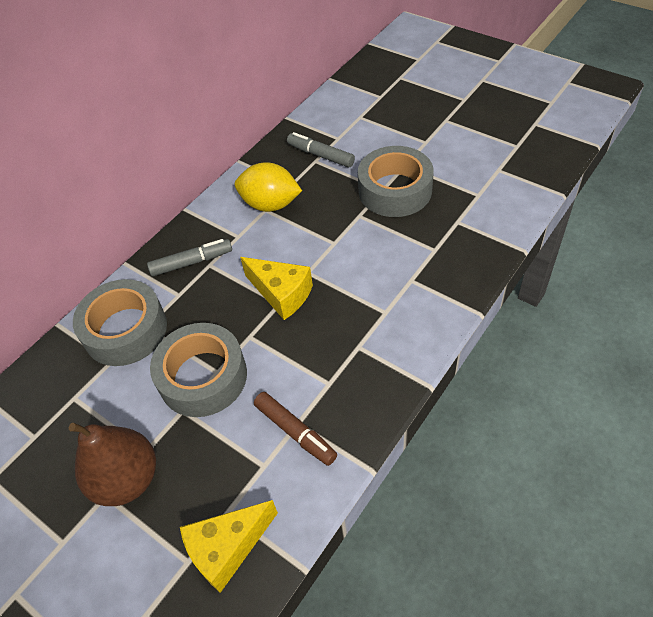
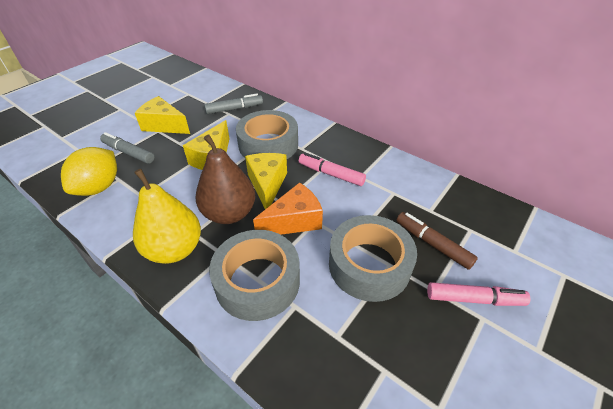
orange cheese: 0 -> 1
pink marker: 0 -> 2
yellow cheese: 2 -> 3
yellow pear: 0 -> 1

